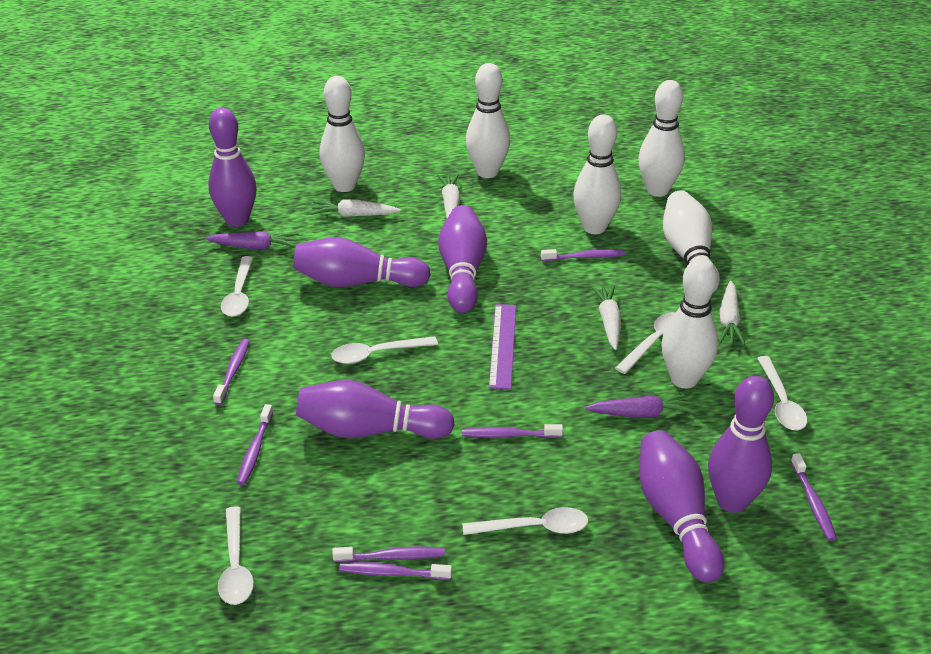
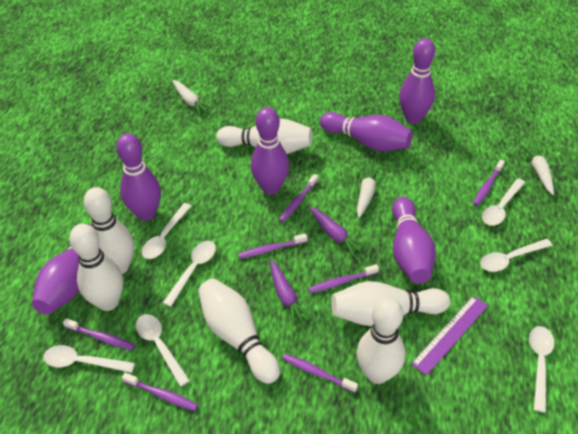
white carrot: 4 -> 3
white spoon: 6 -> 7

